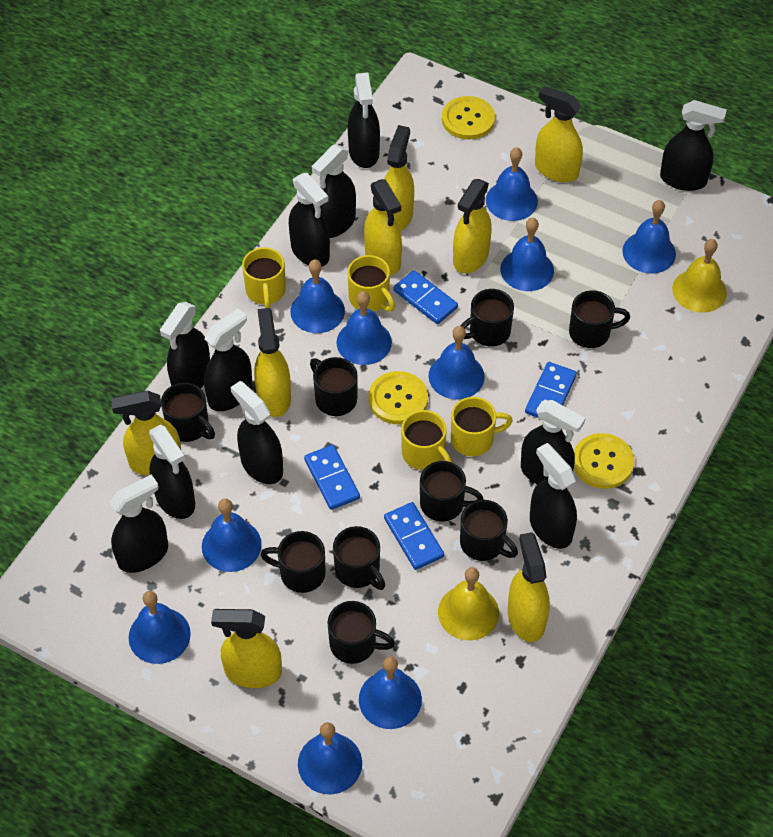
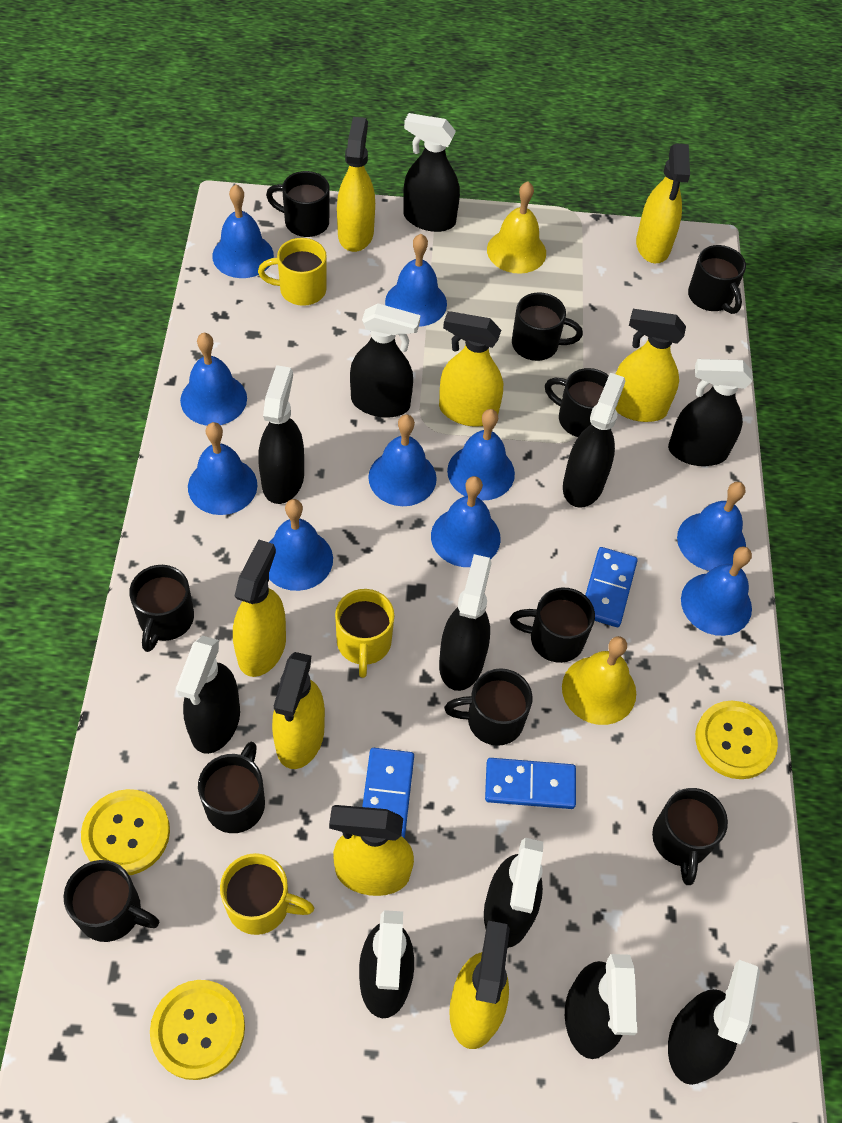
black mug: 9 -> 10
blue domino: 4 -> 3
yellow mug: 4 -> 3

